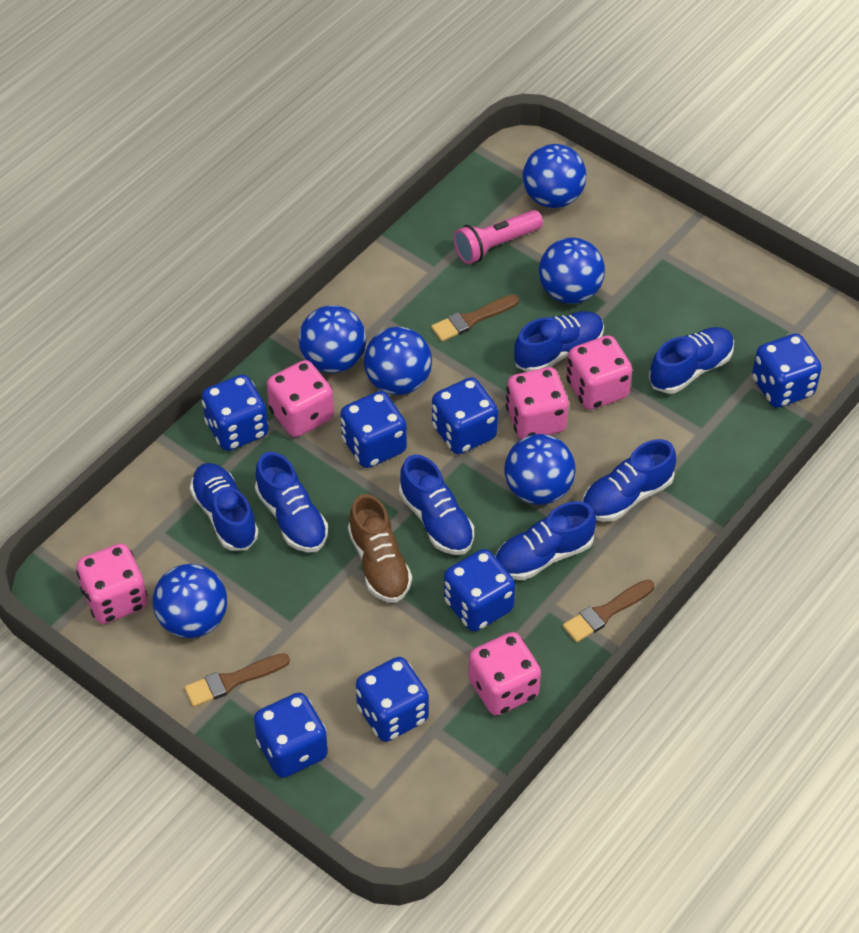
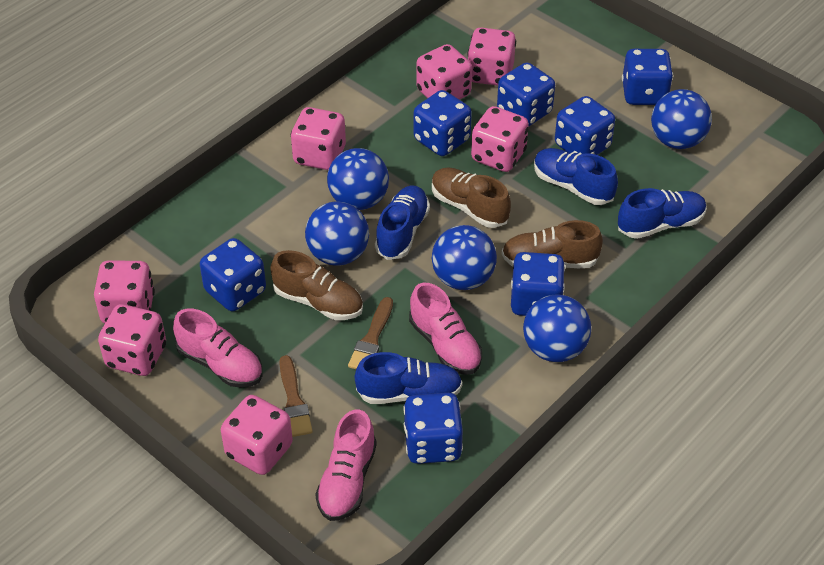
blue ball: 6 -> 5
blue shoe: 7 -> 4
brown brush: 3 -> 2
brown shoe: 1 -> 3
pink dice: 5 -> 7
pink flashlight: 1 -> 0
pink shoe: 0 -> 3

